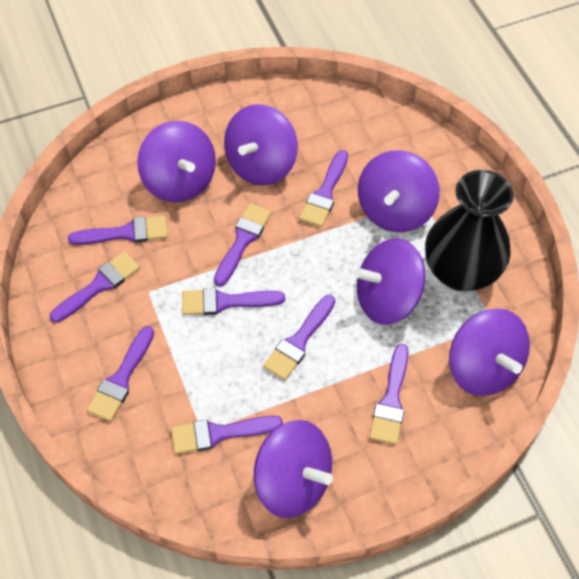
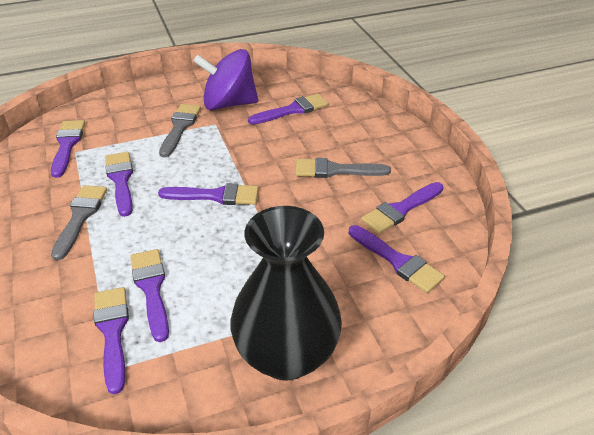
grey brush: 0 -> 3
purple brush: 9 -> 8
purple spinning top: 6 -> 1

